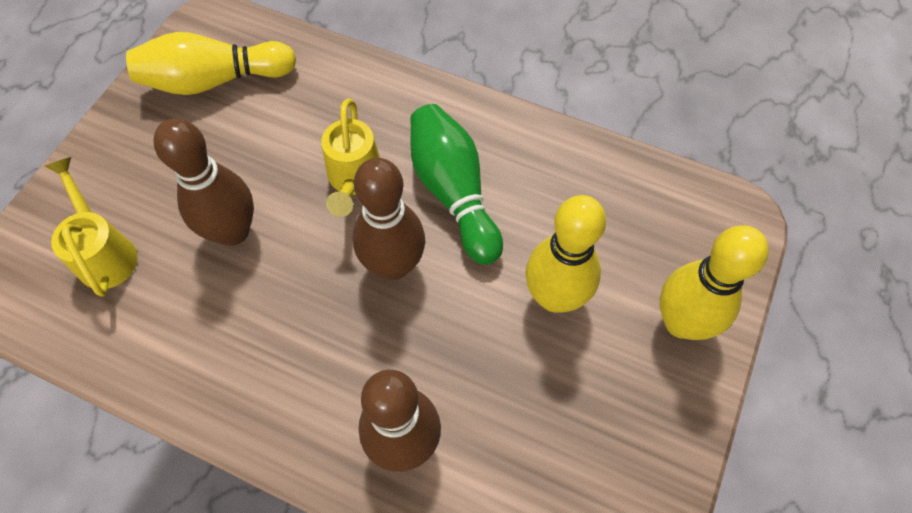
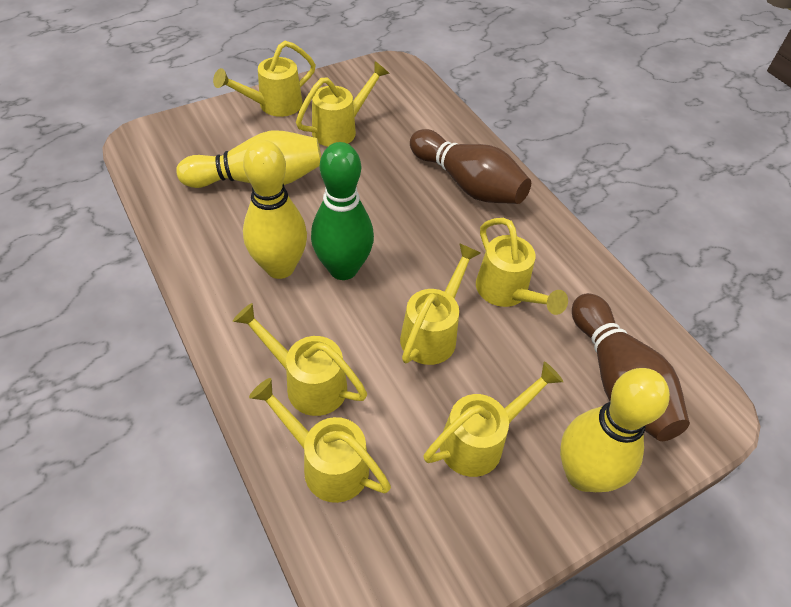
brown bowling pin: 3 -> 2
yellow watering can: 2 -> 7

